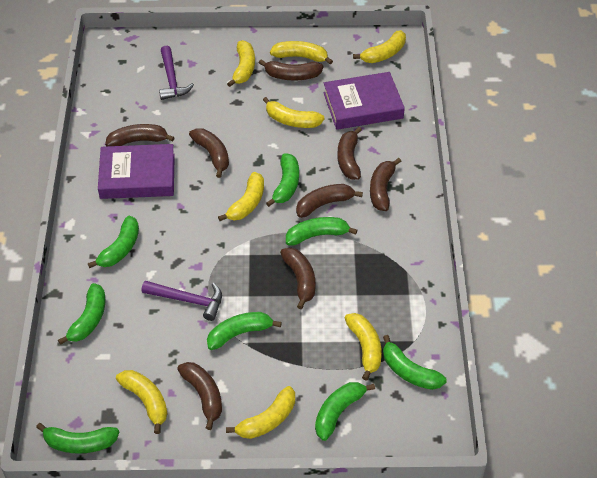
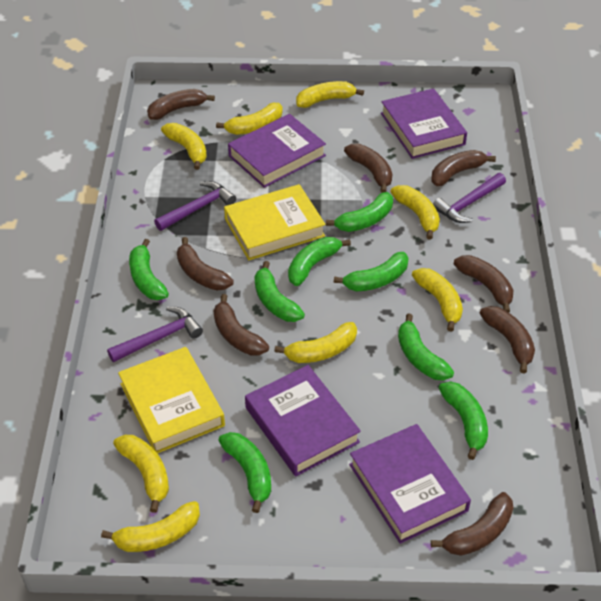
purple book: 2 -> 4
purple hammer: 2 -> 3
yellow book: 0 -> 2

